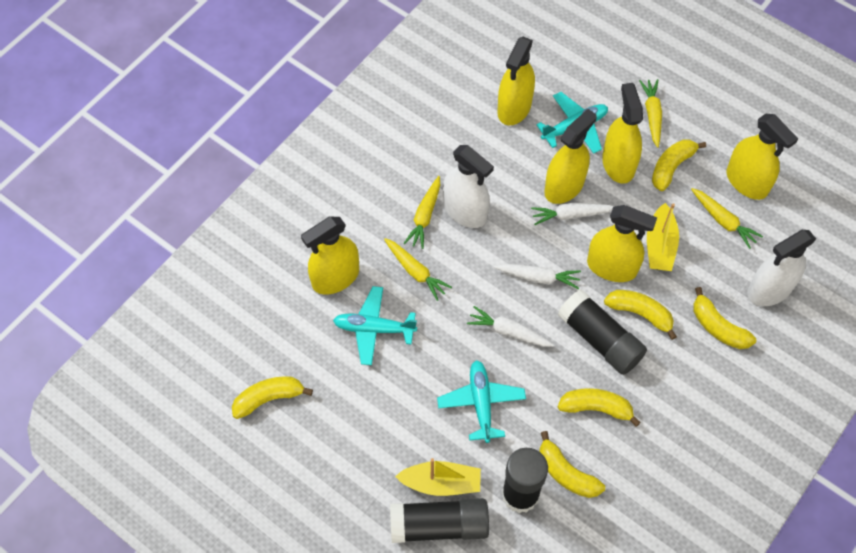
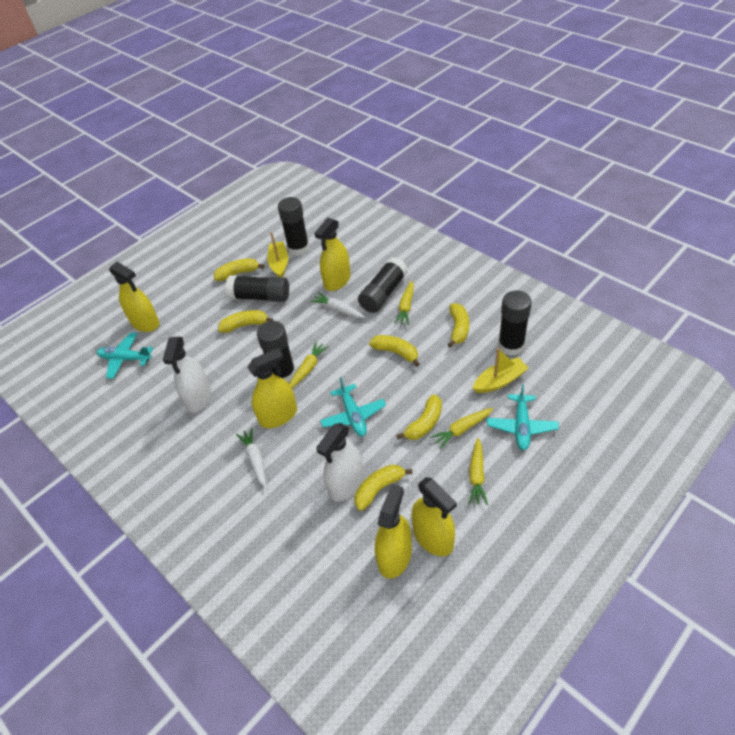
black glue stick: 3 -> 5
white carrot: 3 -> 2
yellow spray bottle: 6 -> 5

